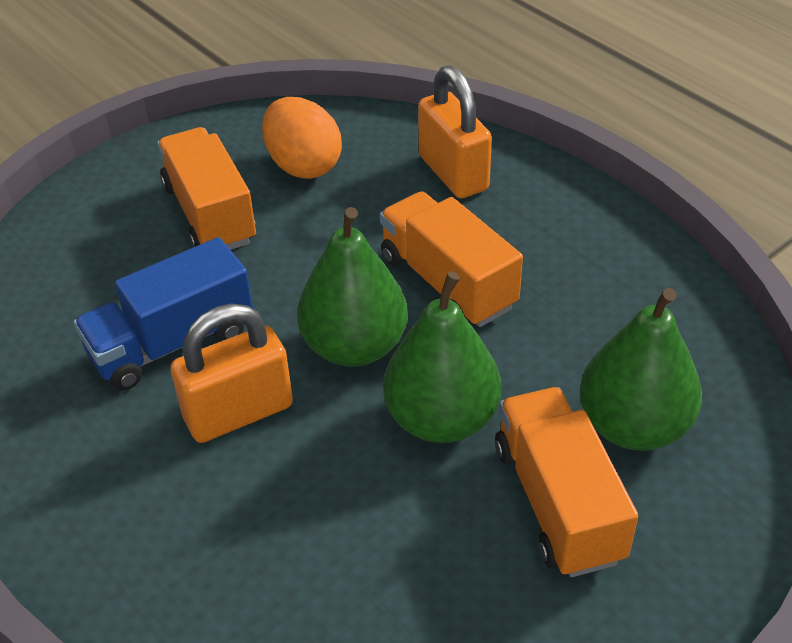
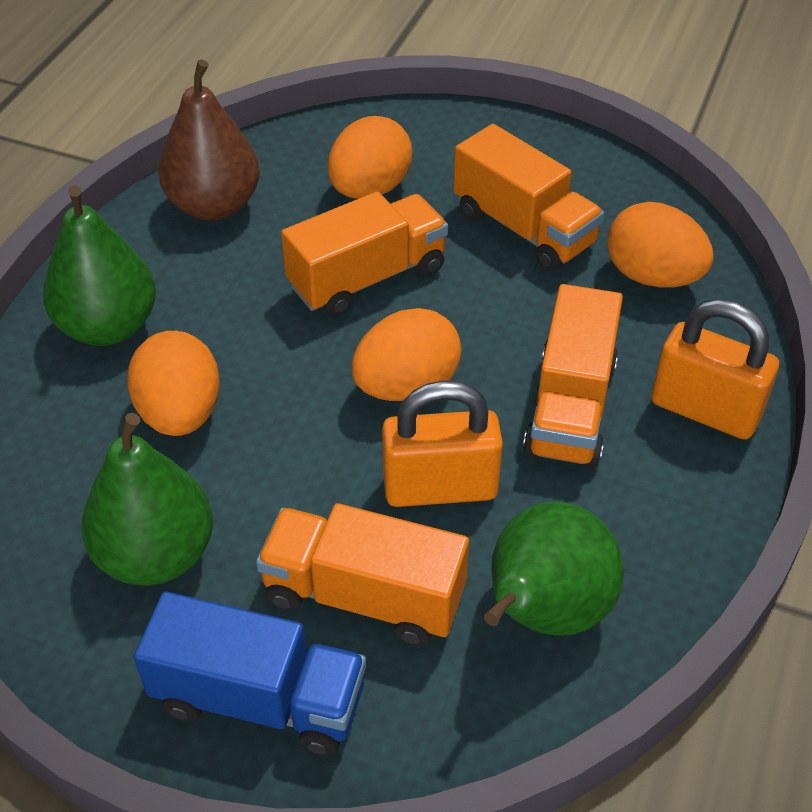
brown pear: 0 -> 1
orange egg: 1 -> 4
orange truck: 3 -> 4

